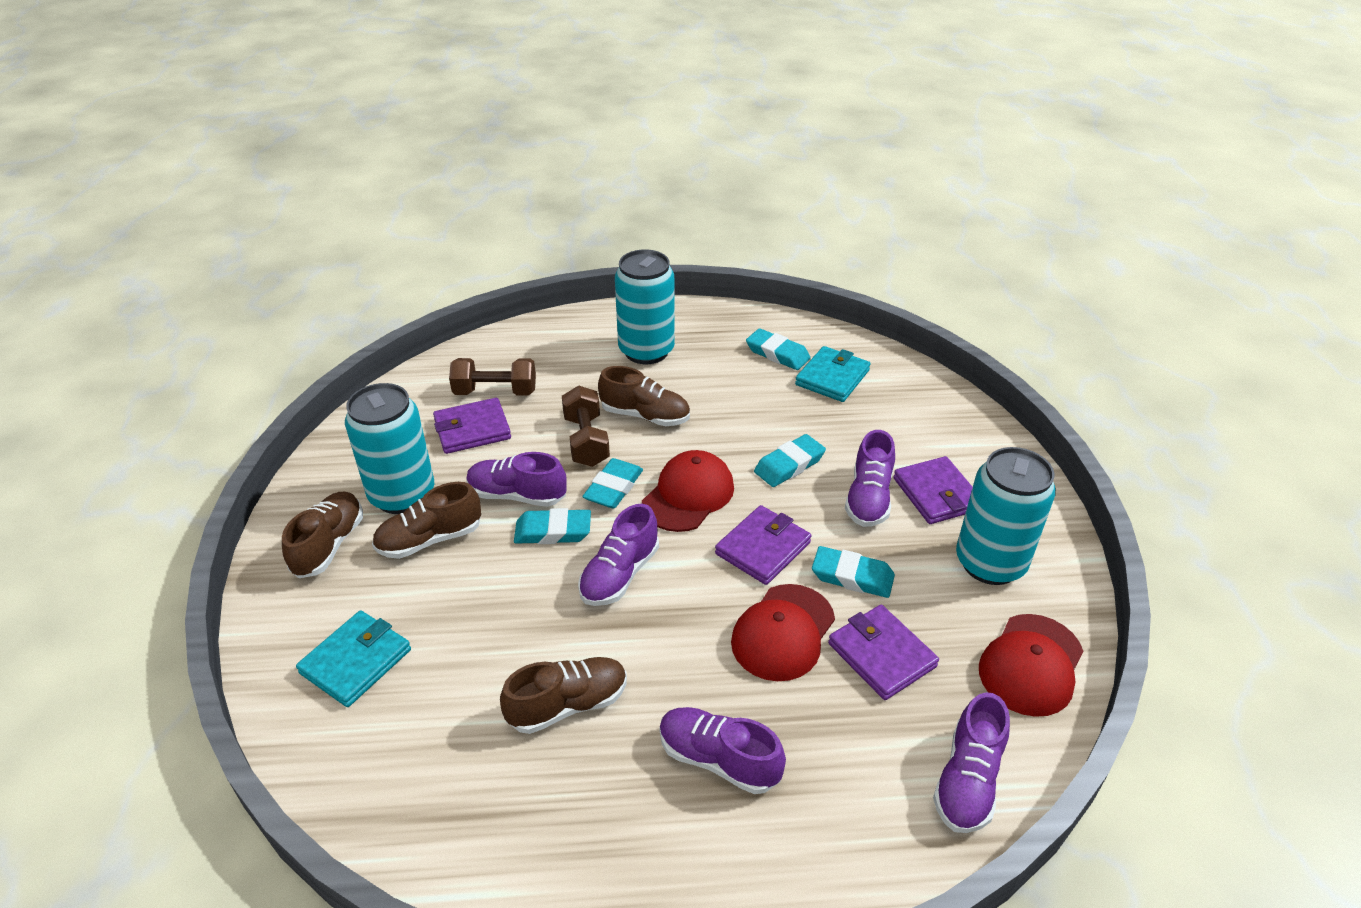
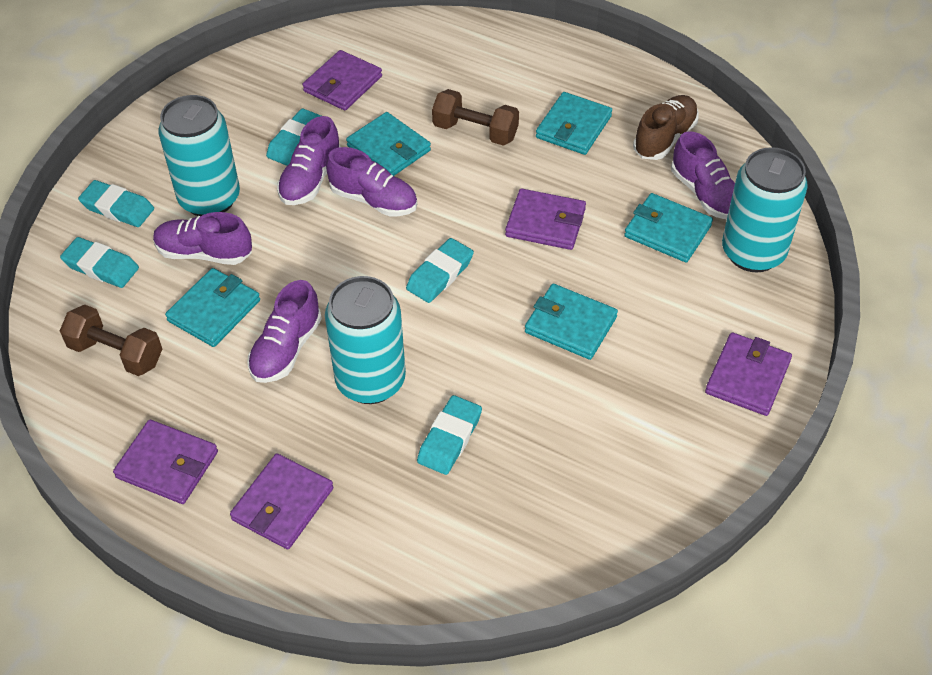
brown shoe: 4 -> 1
purple wallet: 4 -> 5
red cap: 3 -> 0
turquoise wallet: 2 -> 5

